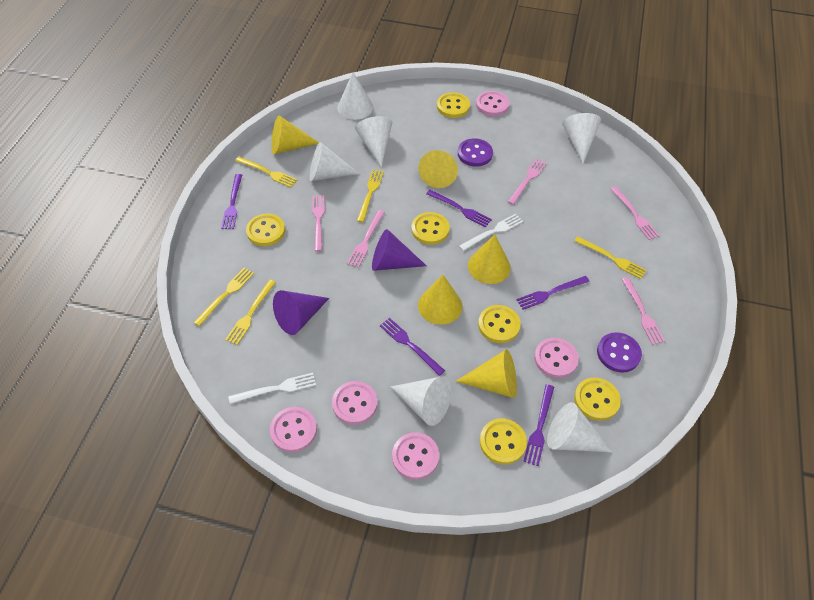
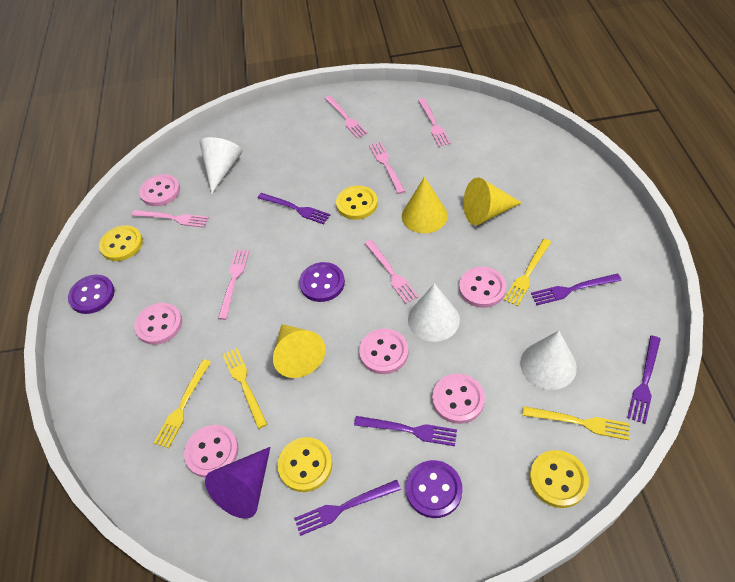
pink button: 5 -> 6
pink fork: 5 -> 6
purple button: 2 -> 3
purple cone: 2 -> 1
white cone: 6 -> 3
white fork: 2 -> 0
yellow button: 6 -> 4
yellow cone: 5 -> 3
yellow fork: 5 -> 4

